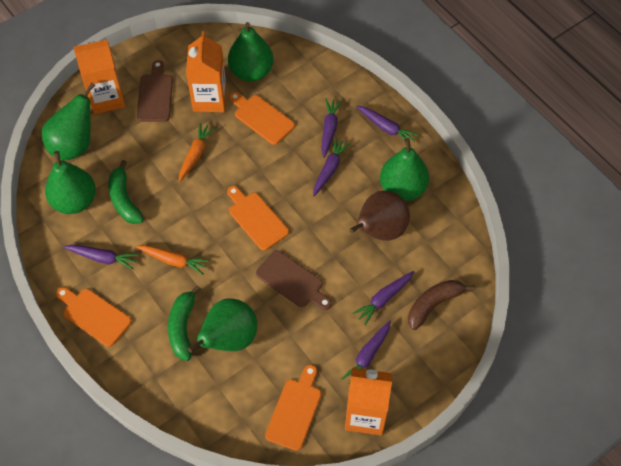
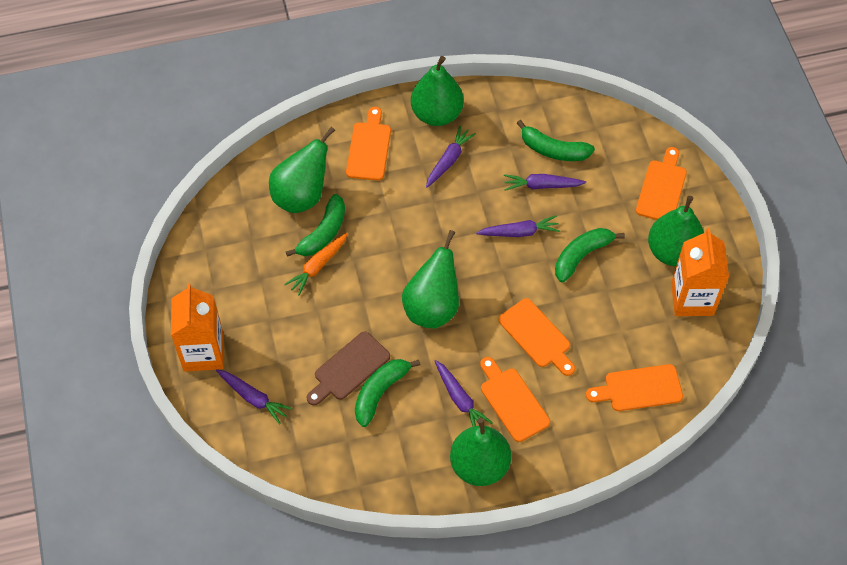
brown banana: 1 -> 0
brown cutting board: 2 -> 1
brown pear: 1 -> 0
green banana: 2 -> 4
orange carrot: 2 -> 1
orange carton: 3 -> 2
orange cutting board: 4 -> 5
purple carrot: 6 -> 5

